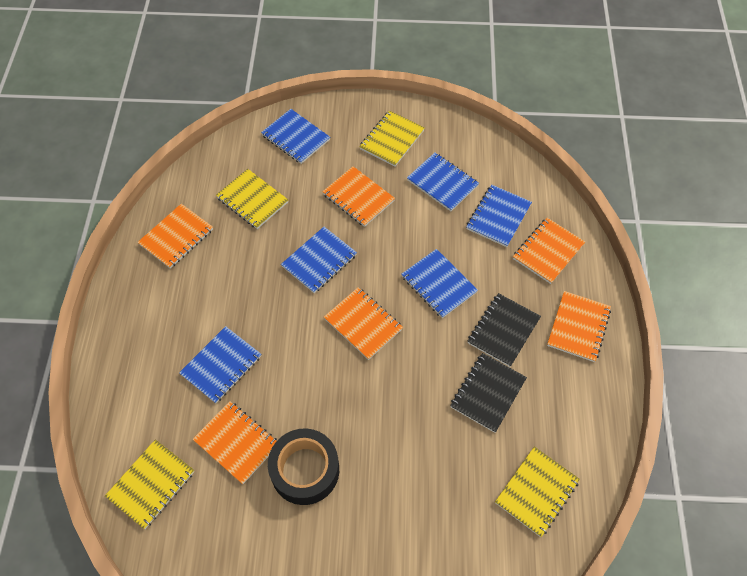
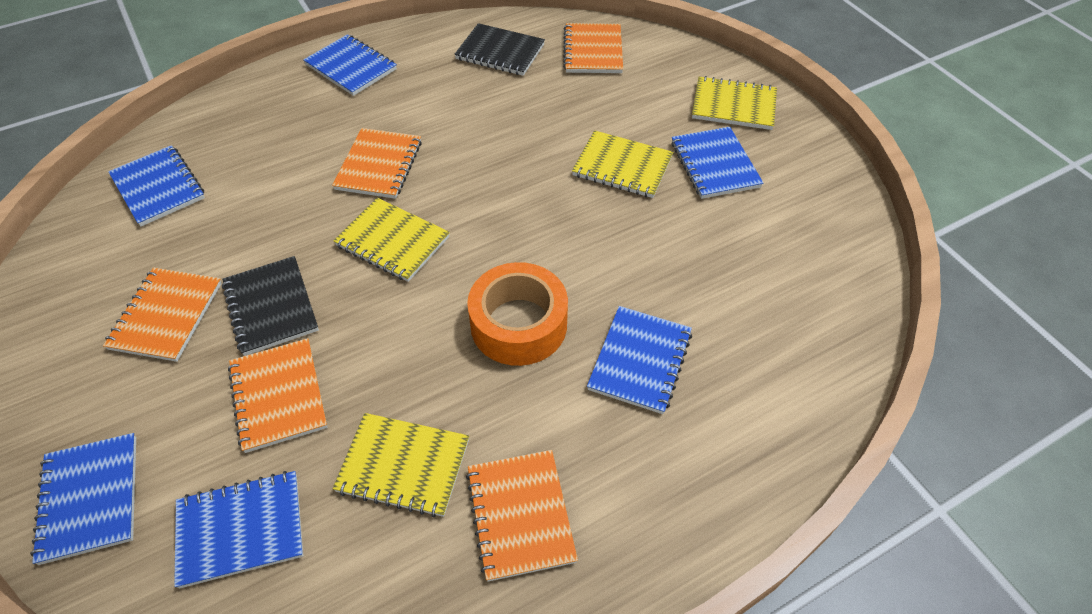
black tape: 1 -> 0
orange notebook: 6 -> 5
orange tape: 0 -> 1

